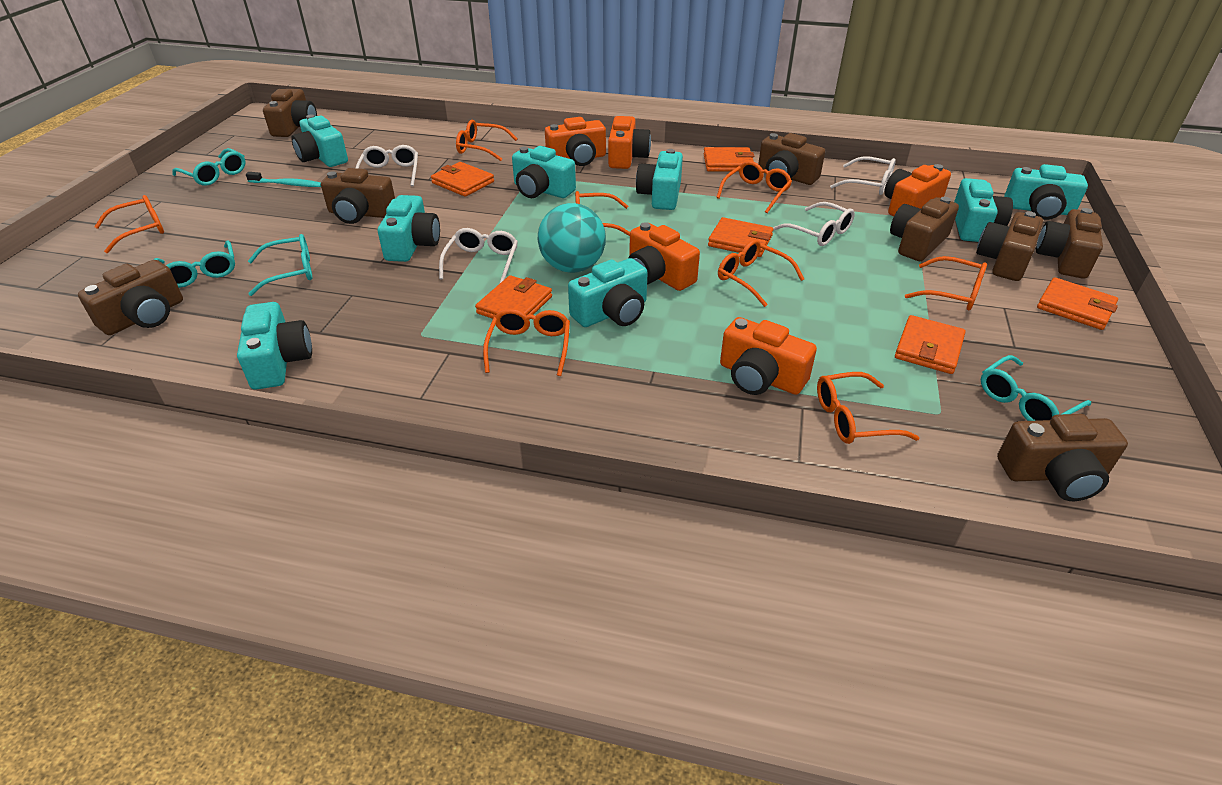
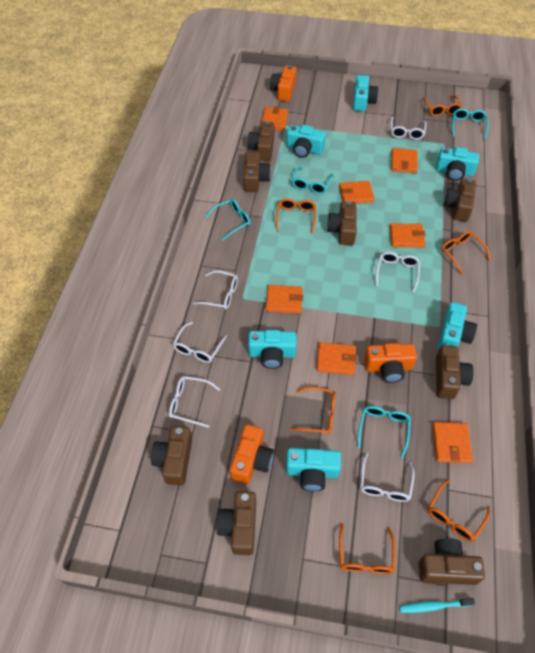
orange camera: 5 -> 3
orange glasses: 8 -> 6
orange wallet: 6 -> 7
turquoise ball: 1 -> 0
turquoise camera: 8 -> 6
white glasses: 4 -> 6

